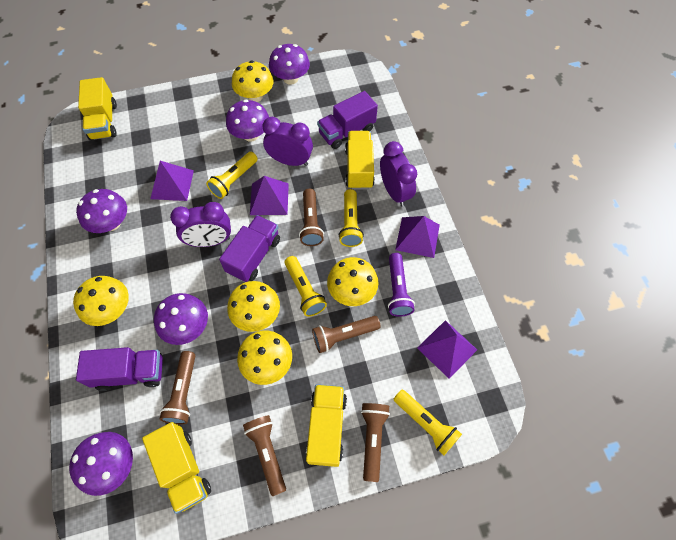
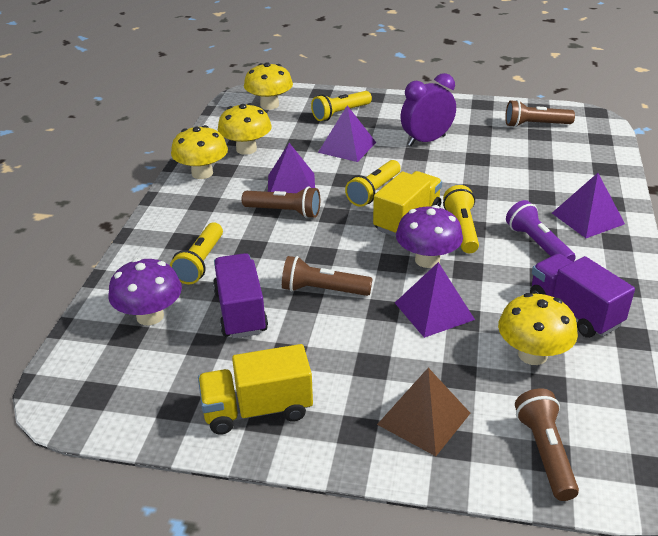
brown flashlight: 5 -> 4
brown pyramid: 0 -> 1
purple clock: 3 -> 1
purple mushroom: 5 -> 2
purple truck: 3 -> 2
yellow mushroom: 5 -> 4
yellow truck: 4 -> 2

